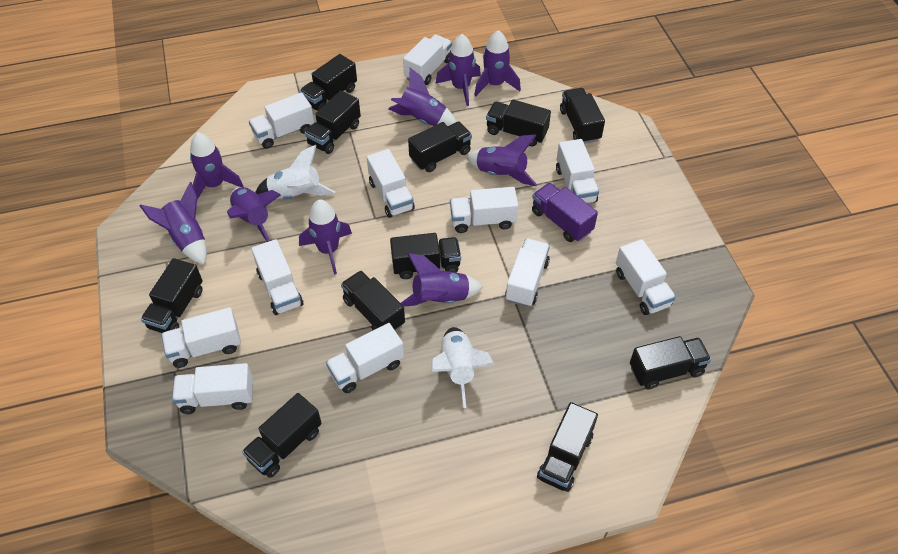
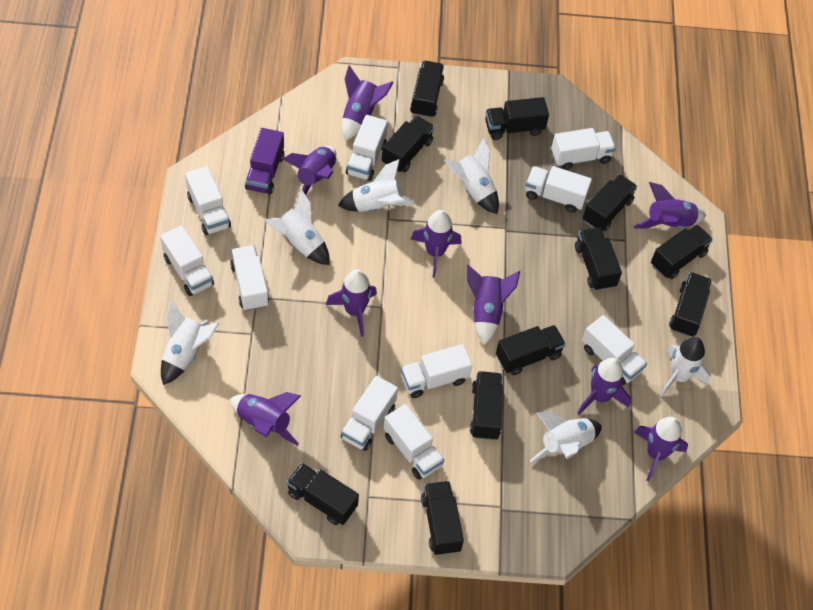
white rocket: 2 -> 6
white truck: 11 -> 10

